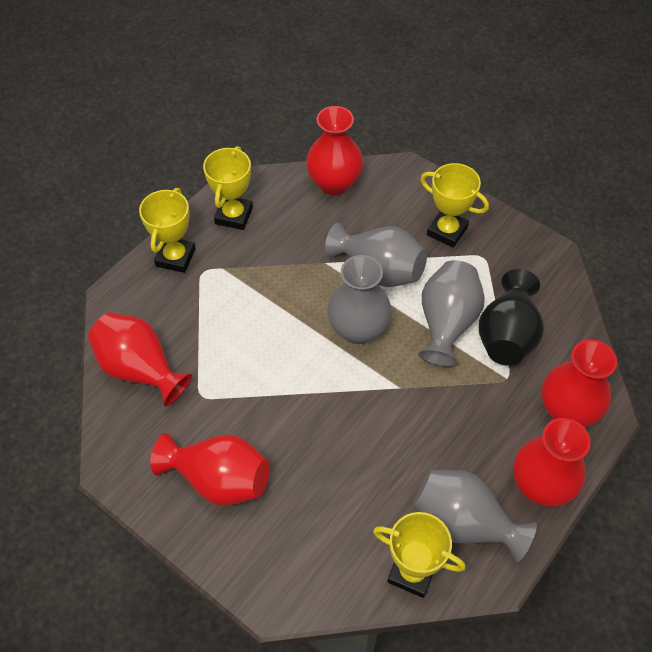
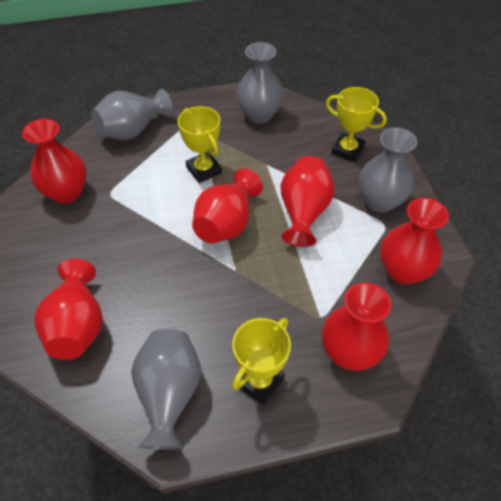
black vase: 1 -> 0
red vase: 5 -> 6
yellow trophy: 4 -> 3

